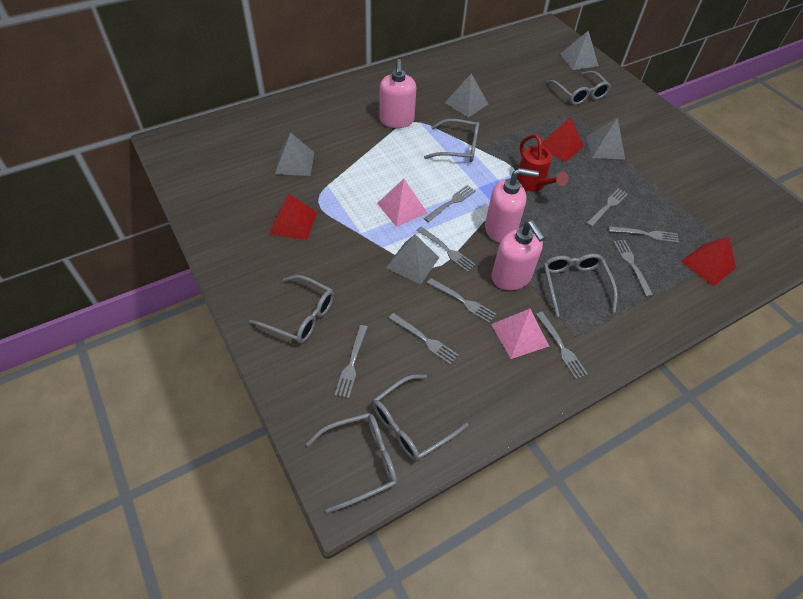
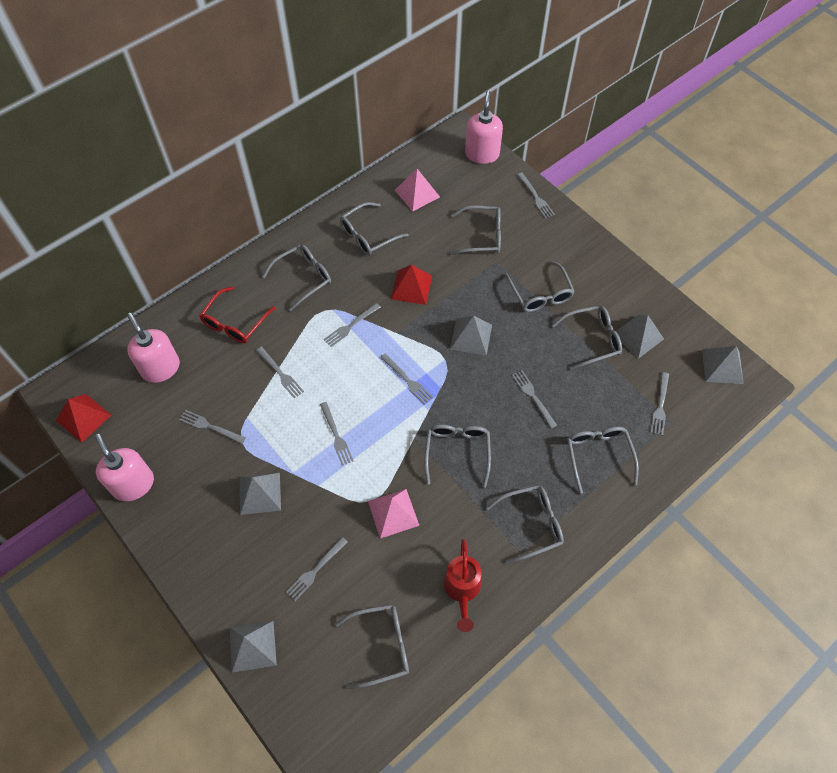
grey glasses: 6 -> 9
red glasses: 0 -> 1
red pyramid: 3 -> 2

